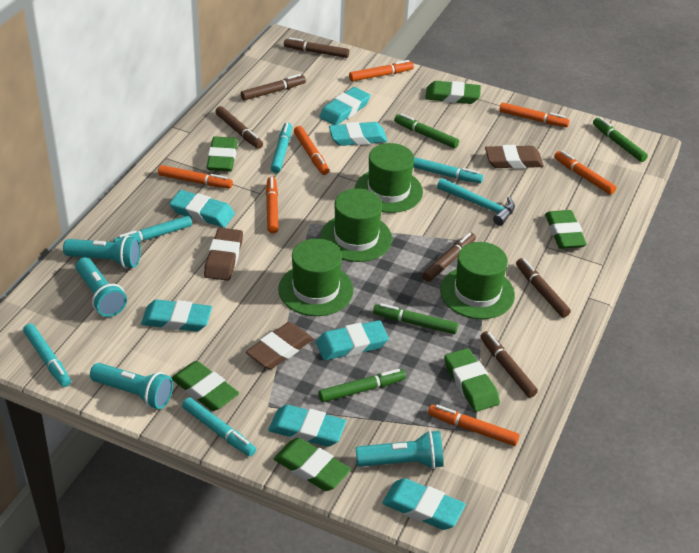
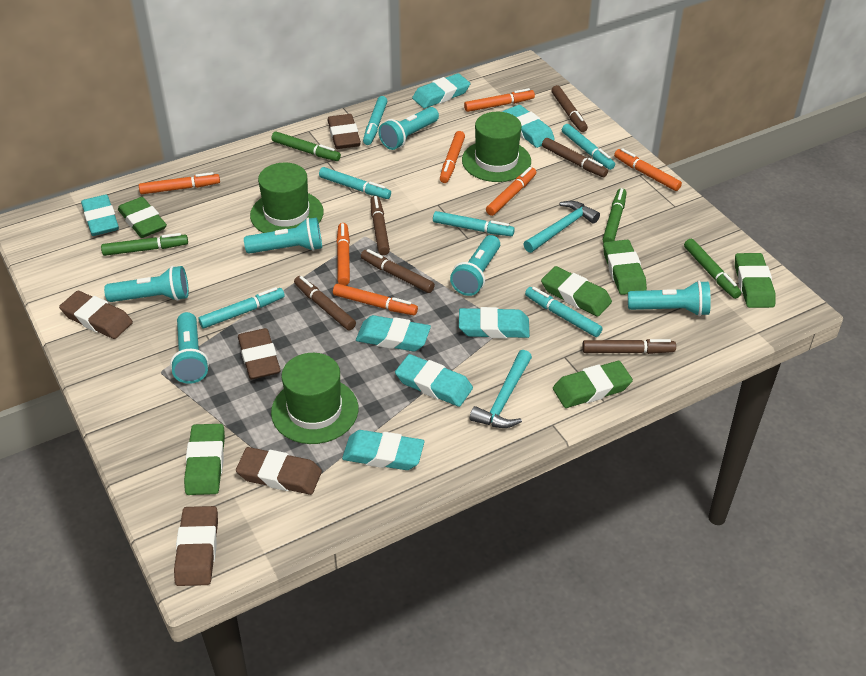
brown eraser: 3 -> 5
green hat: 4 -> 3
turquoise flashlight: 4 -> 6
turquoise hammer: 1 -> 2
turquoise marker: 5 -> 6

